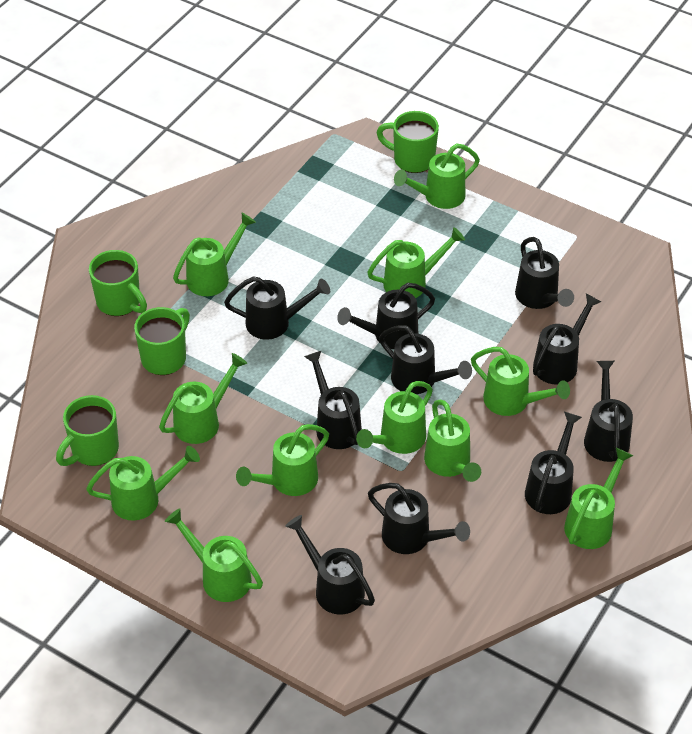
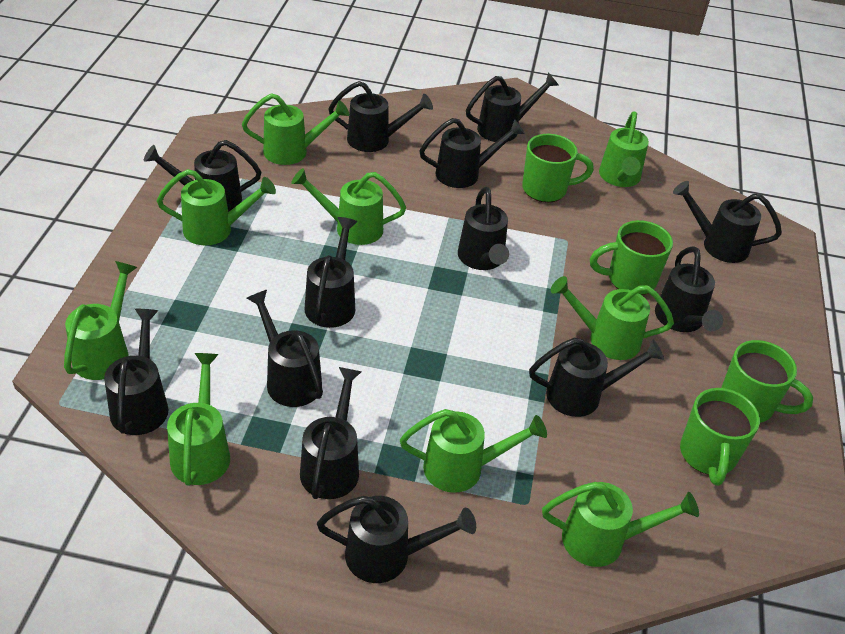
black watering can: 10 -> 13
green watering can: 11 -> 9

